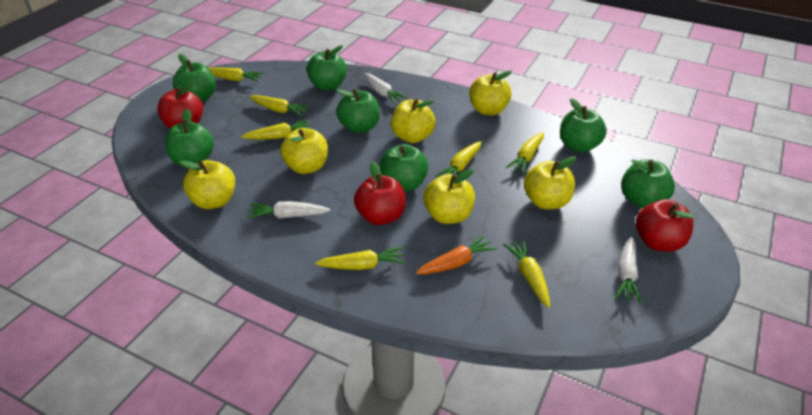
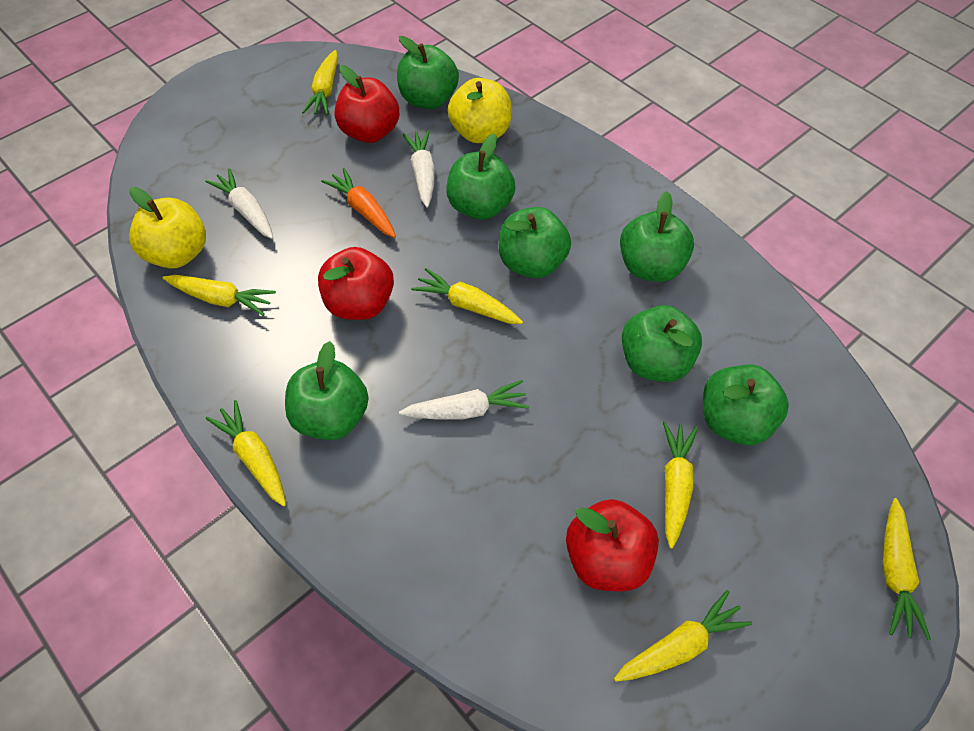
yellow apple: 6 -> 2

